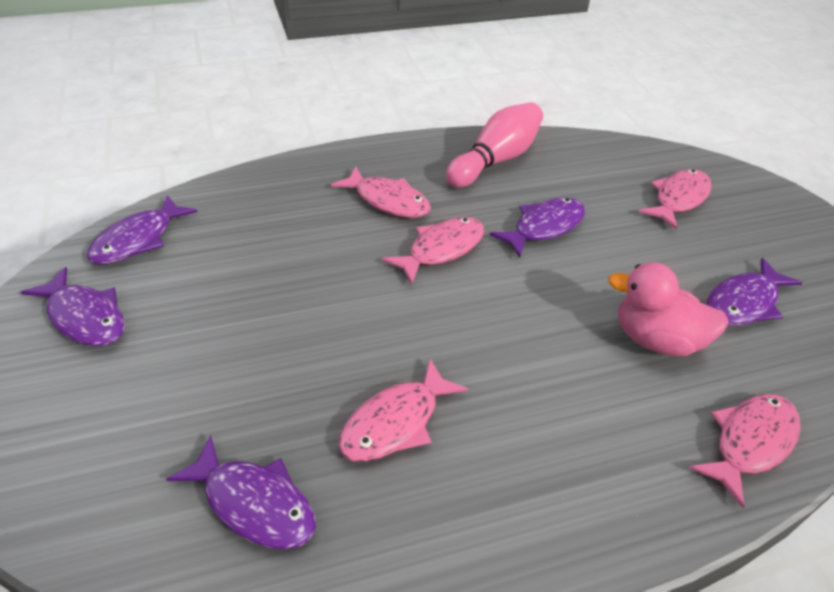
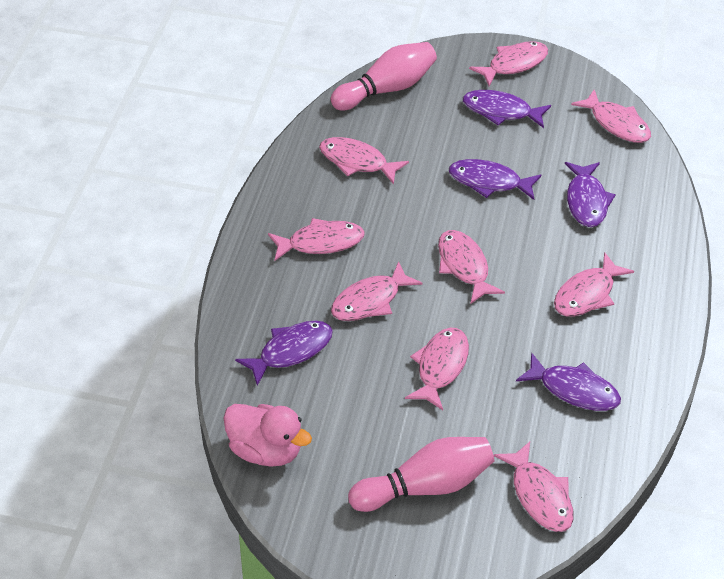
pink bowling pin: 1 -> 2
pink fish: 5 -> 9

